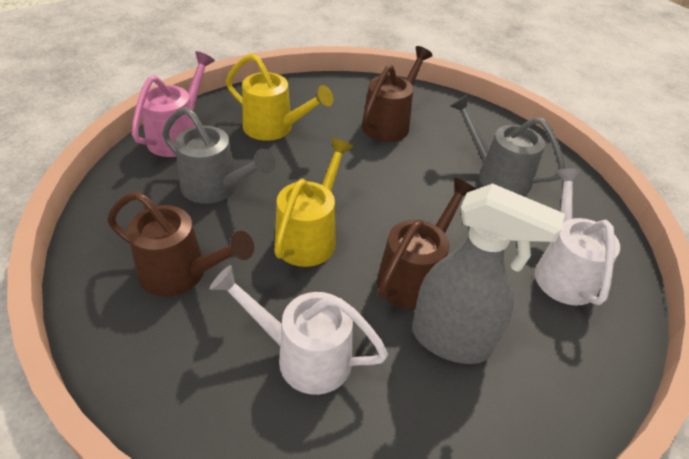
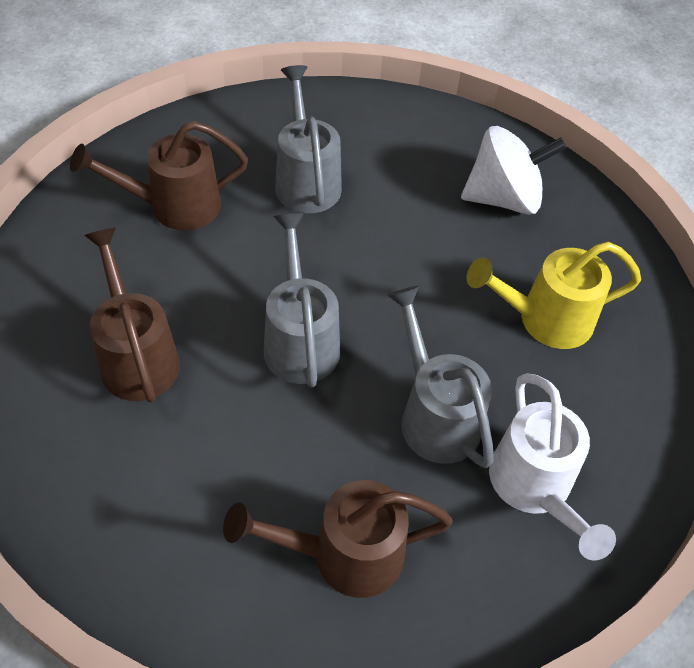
grey spray bottle: 1 -> 0
grey watering can: 2 -> 3
pink watering can: 1 -> 0
white spinning top: 0 -> 1
white watering can: 2 -> 1
yellow watering can: 2 -> 1

